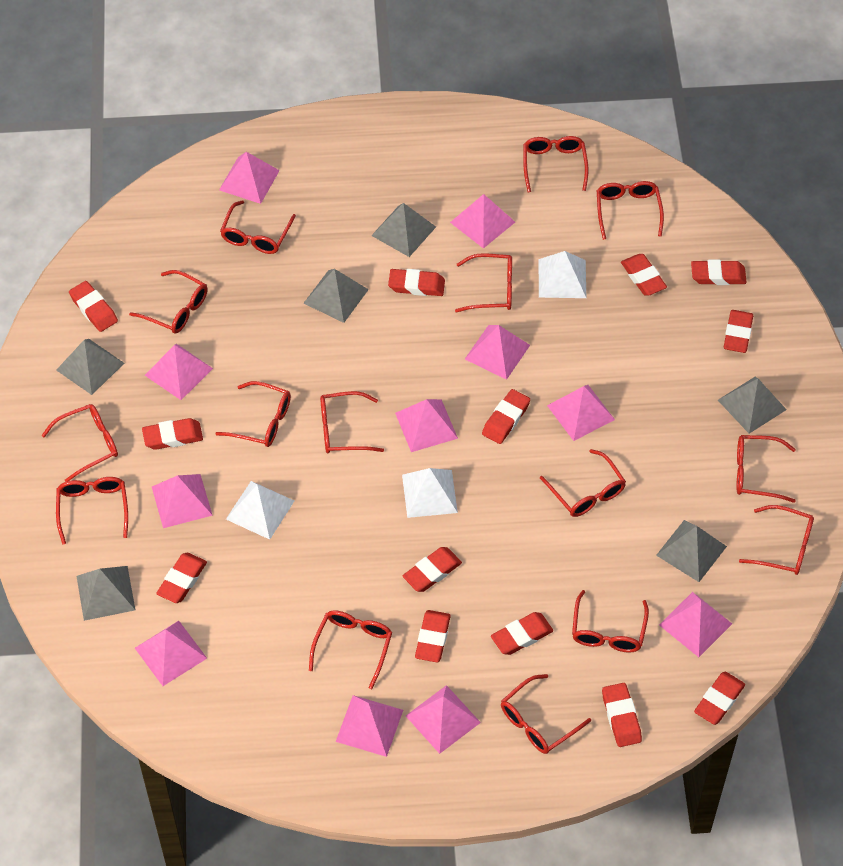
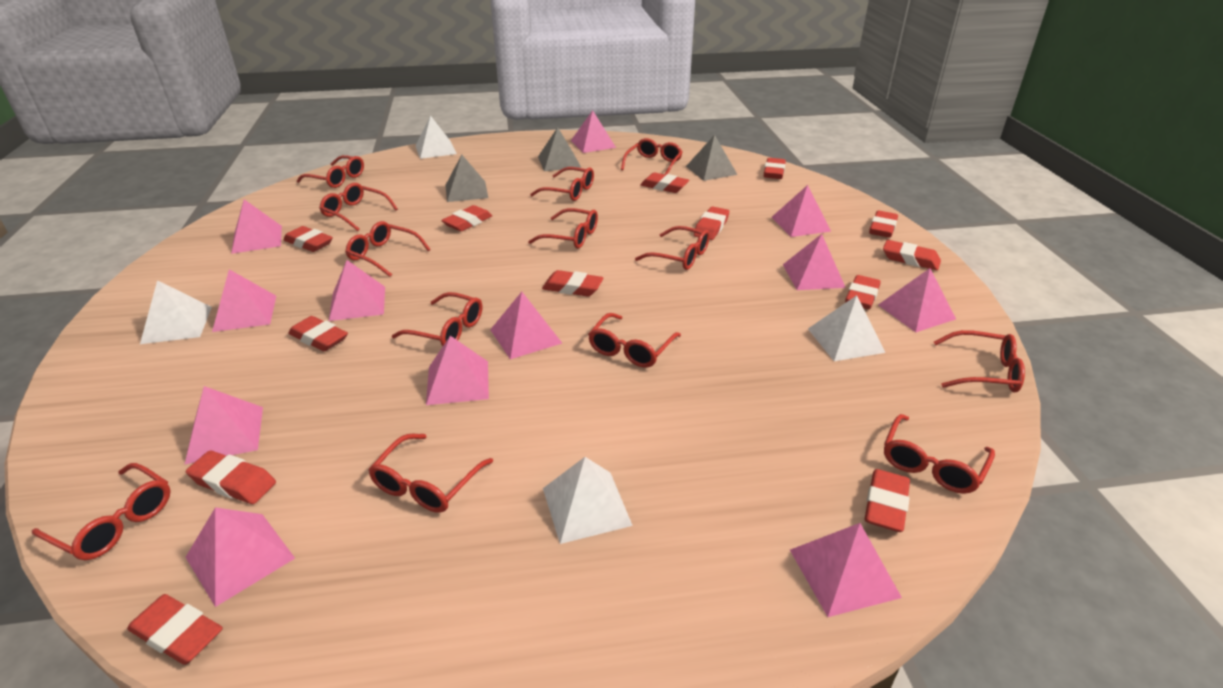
grey pyramid: 6 -> 3
pink pyramid: 11 -> 12
red glasses: 15 -> 13
white pyramid: 3 -> 4

